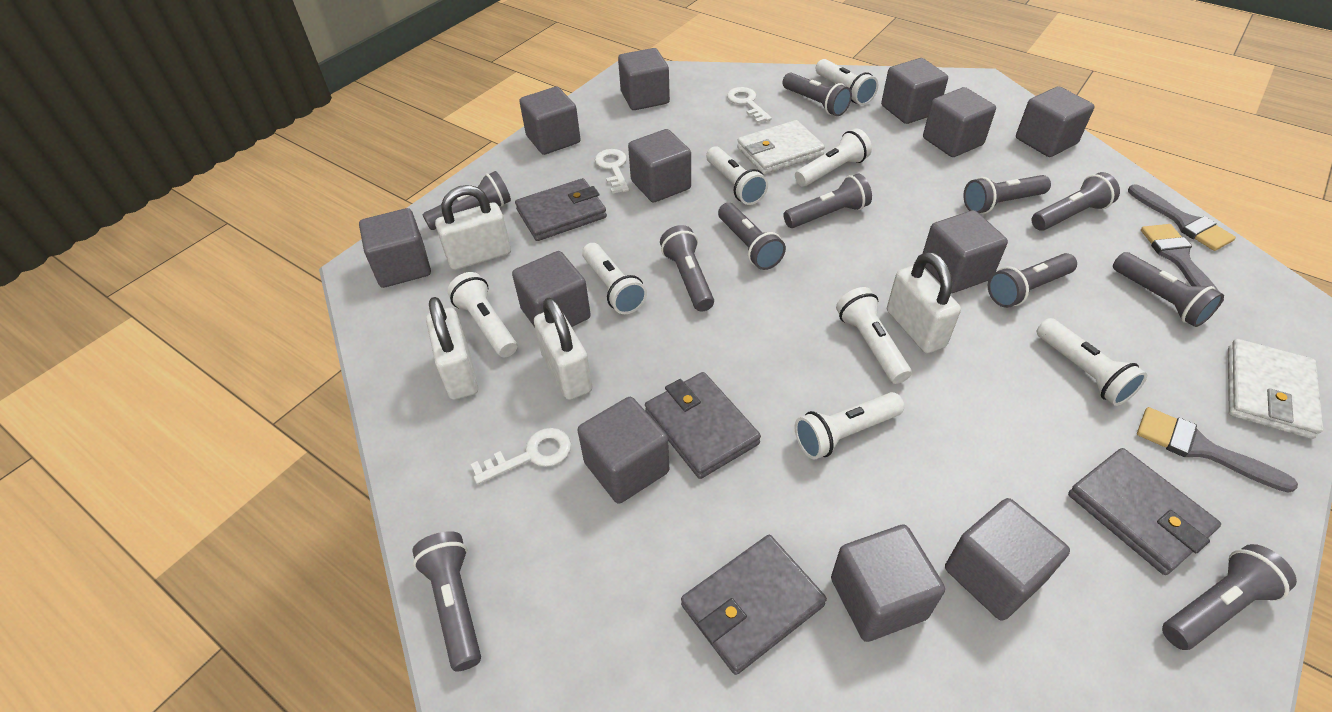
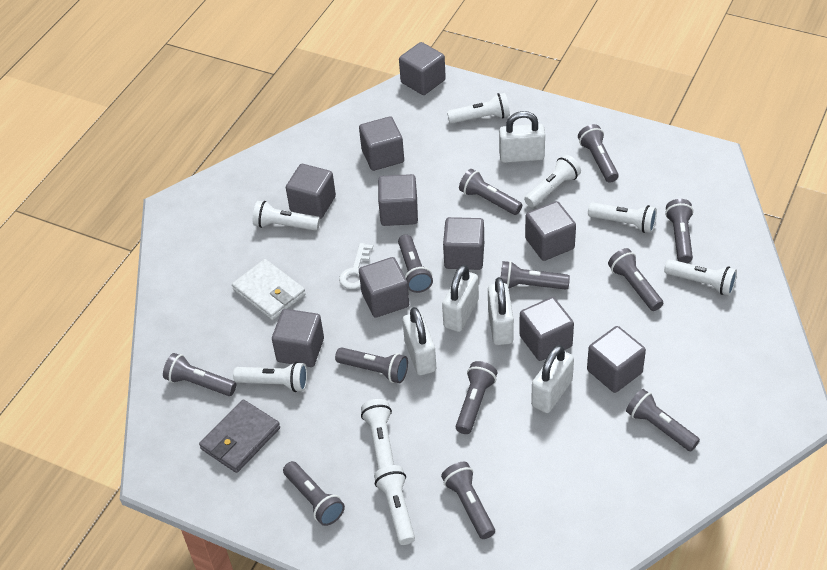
grey brush: 3 -> 0
grey cube: 12 -> 10
grey flashlight: 11 -> 12
grey wallet: 4 -> 1
white key: 3 -> 1
white padlock: 4 -> 5
white wallet: 2 -> 1

